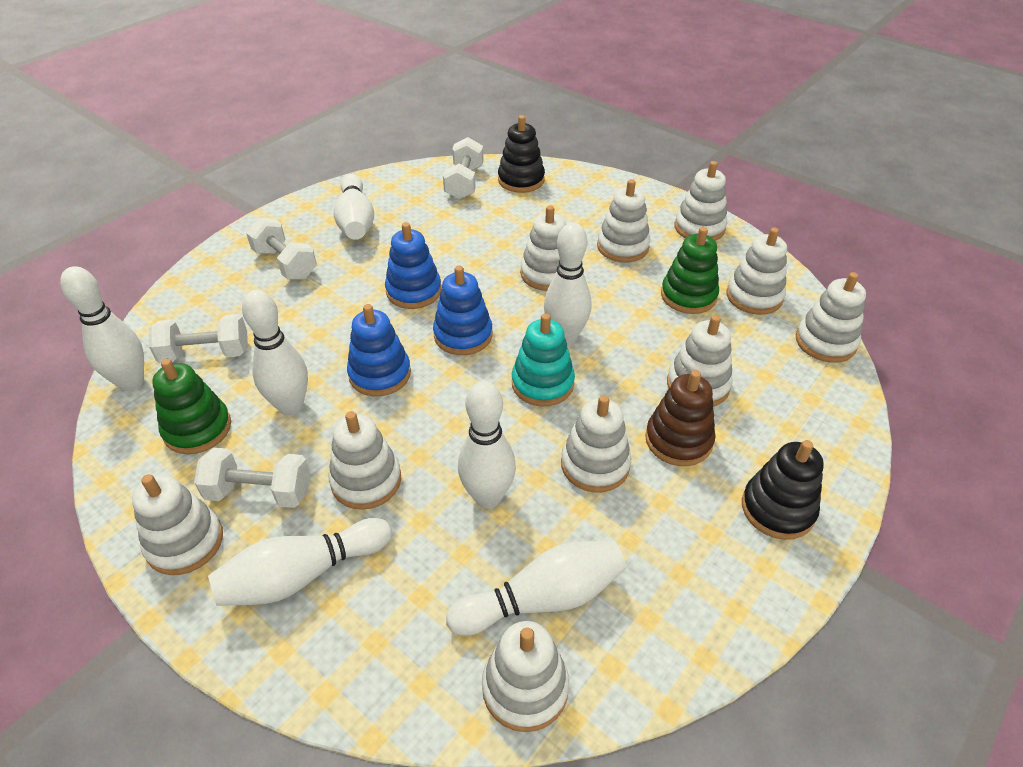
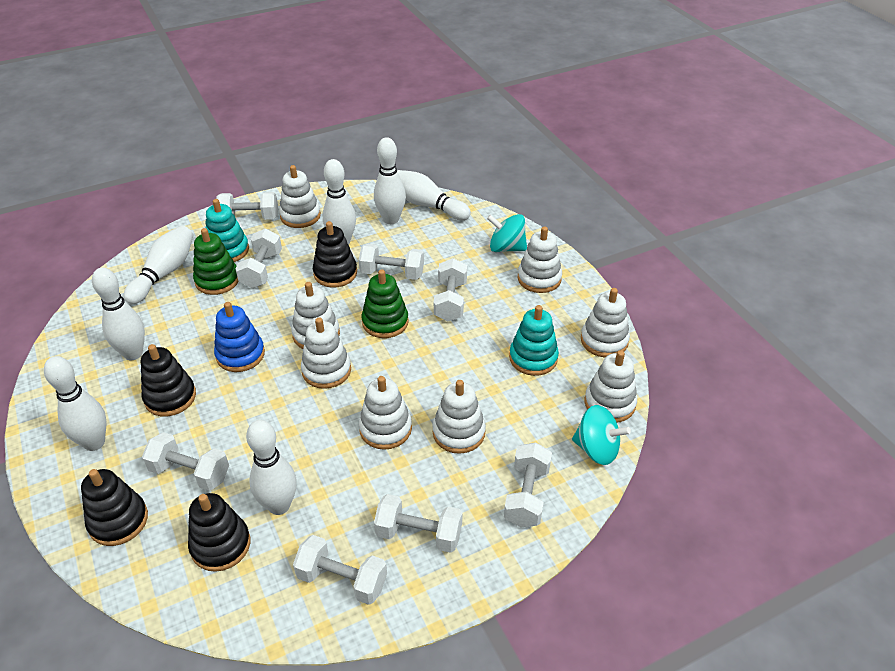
black stacking toy: 2 -> 4
blue stacking toy: 3 -> 1
brown stacking toy: 1 -> 0
turquoise spinning top: 0 -> 2
turquoise stacking toy: 1 -> 2
white dumbbell: 4 -> 8
white stacking toy: 10 -> 8

